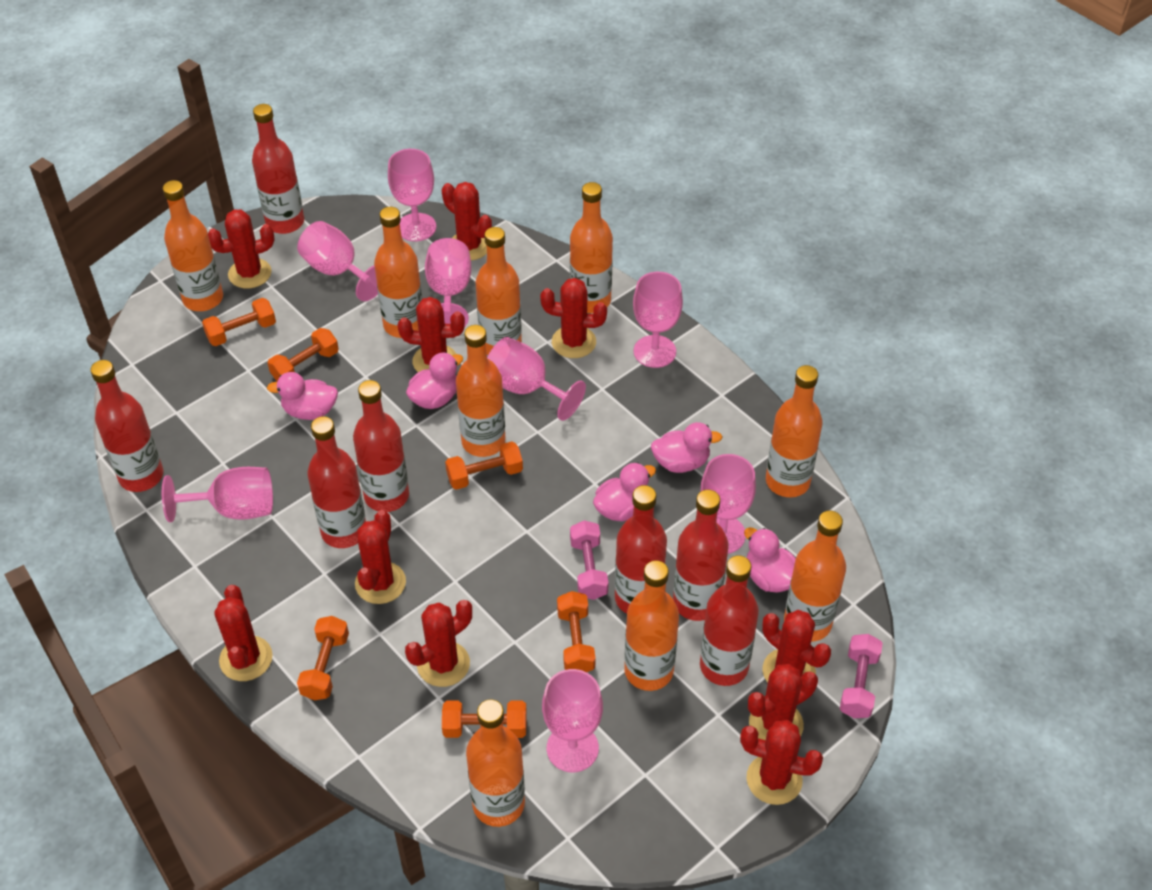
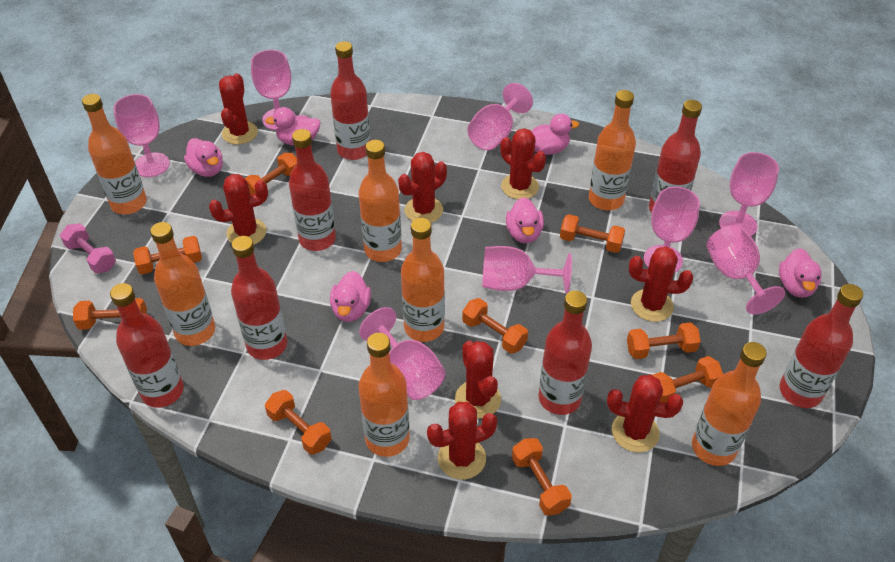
orange bottle: 9 -> 7
orange dumbbell: 6 -> 9
pink duck: 5 -> 6
pink dumbbell: 2 -> 1
red cactus: 10 -> 8

